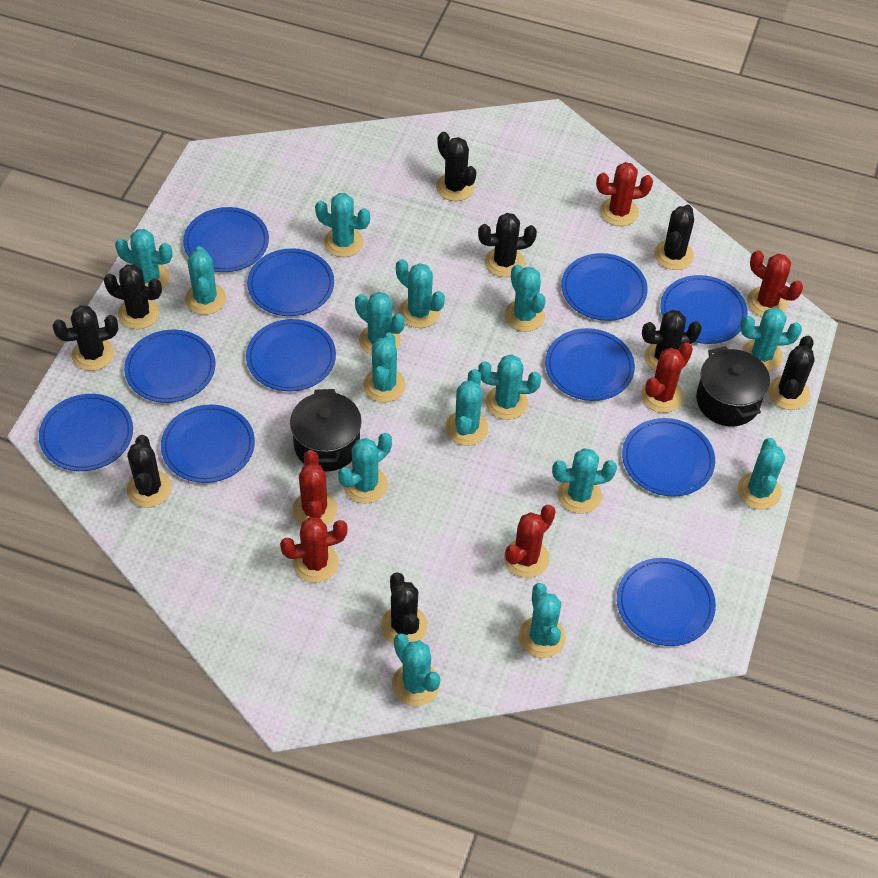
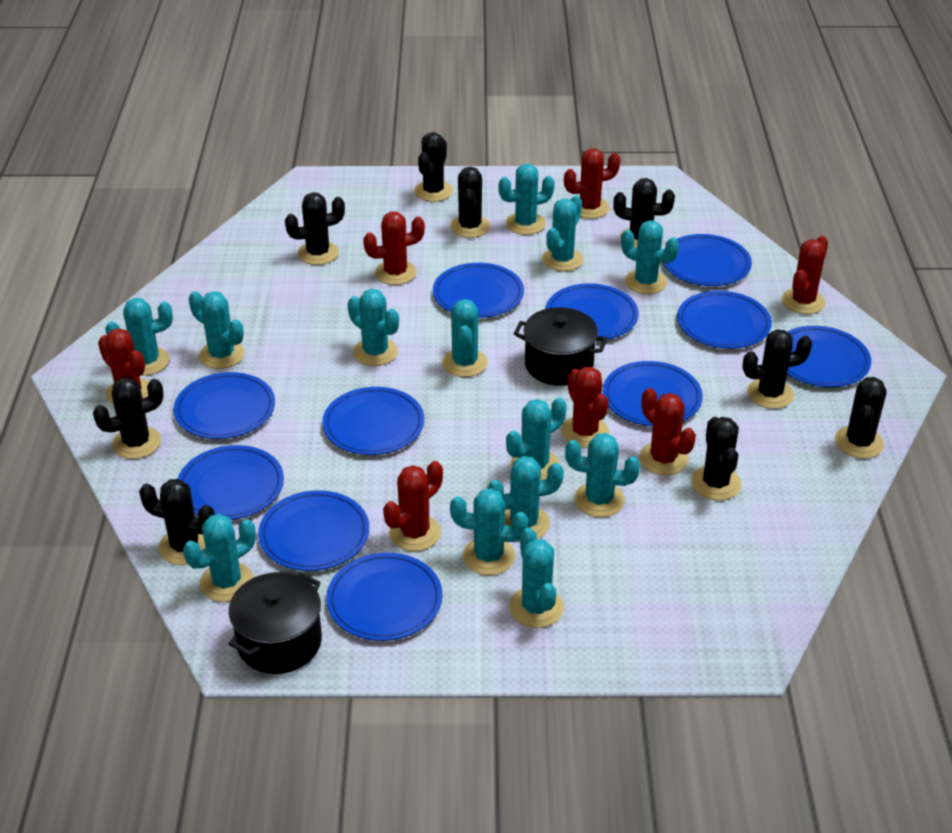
red cactus: 6 -> 7
turquoise cactus: 15 -> 13

